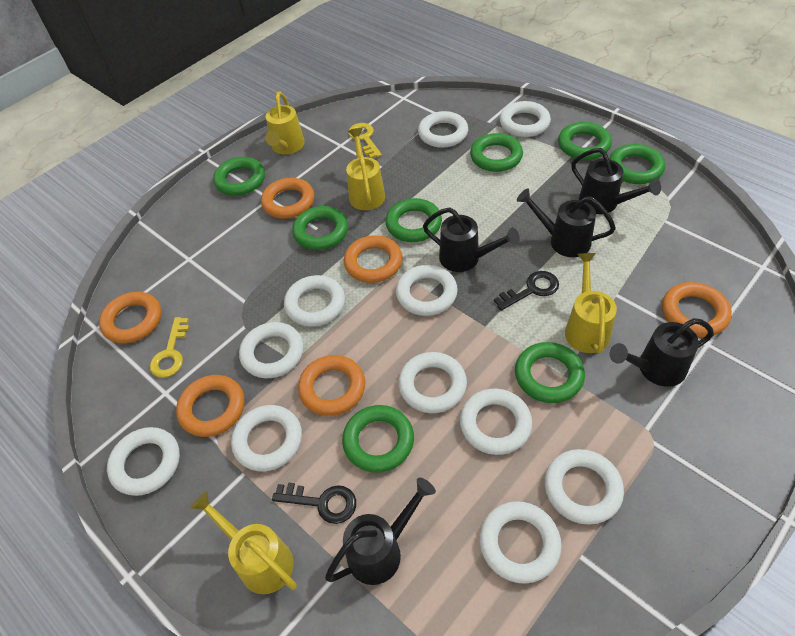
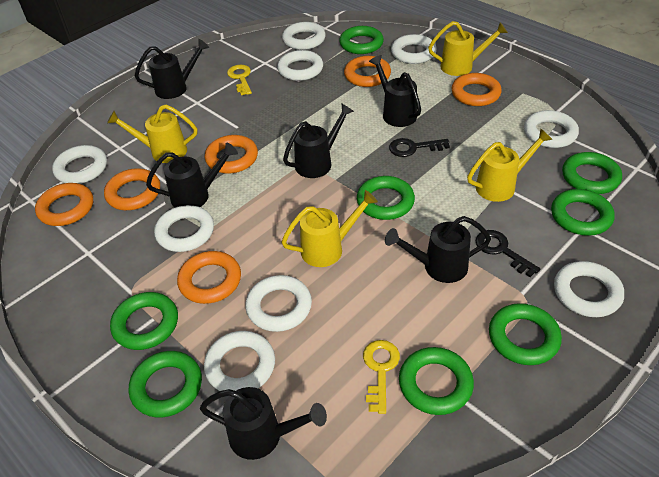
black watering can: 5 -> 6
white ring: 11 -> 9

